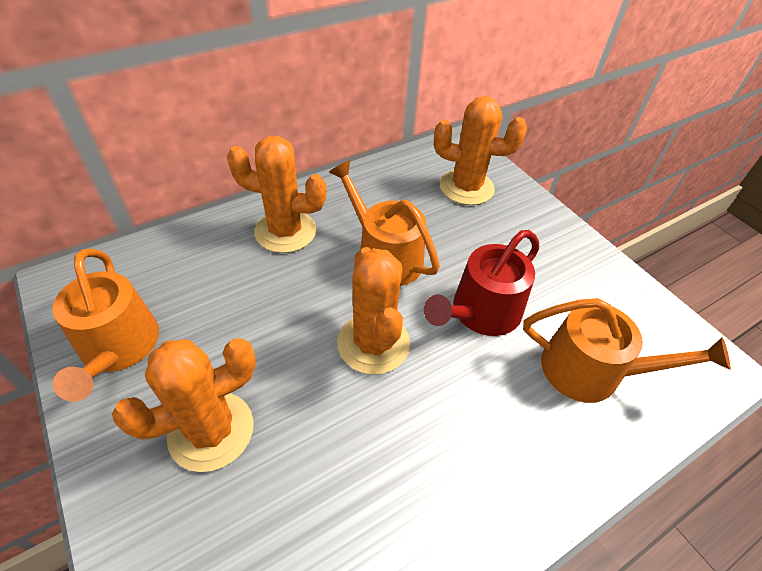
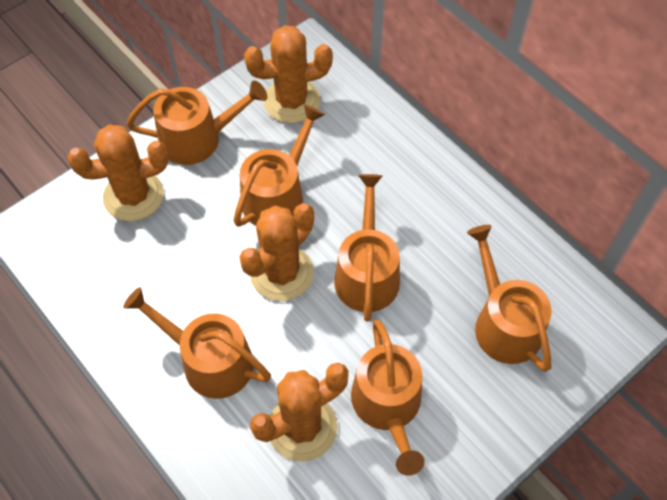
orange watering can: 3 -> 6
red watering can: 1 -> 0

